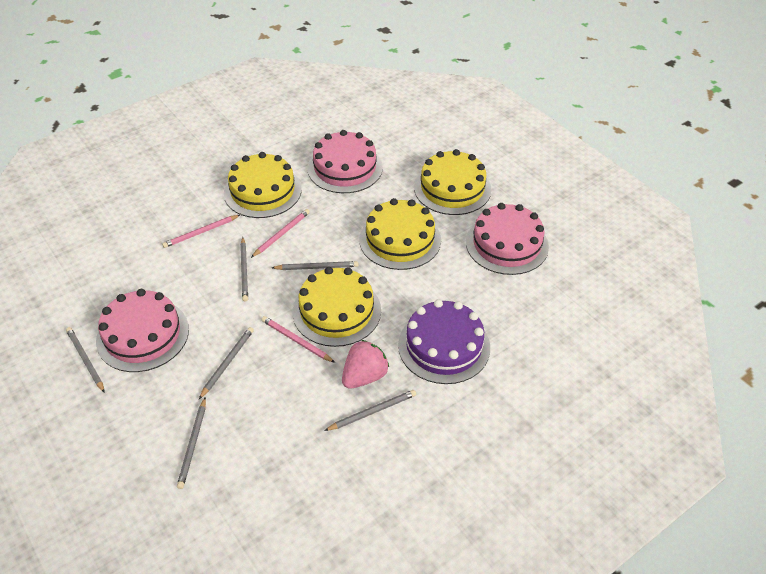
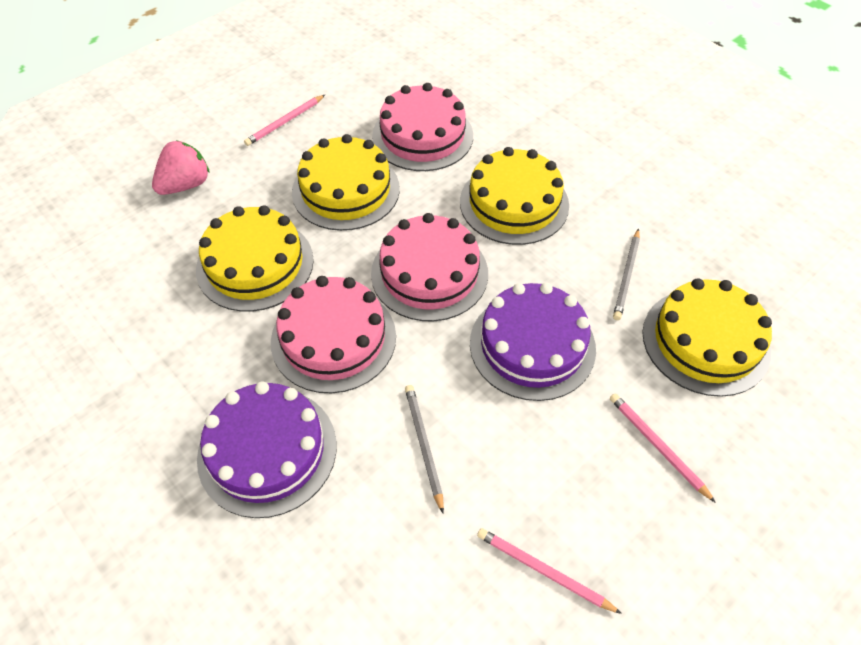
grey pencil: 6 -> 2
purple cake: 1 -> 2

